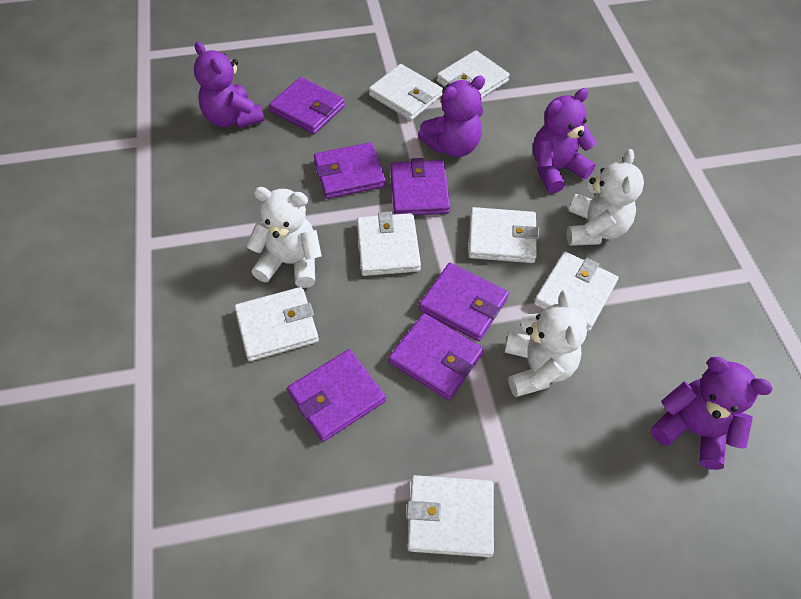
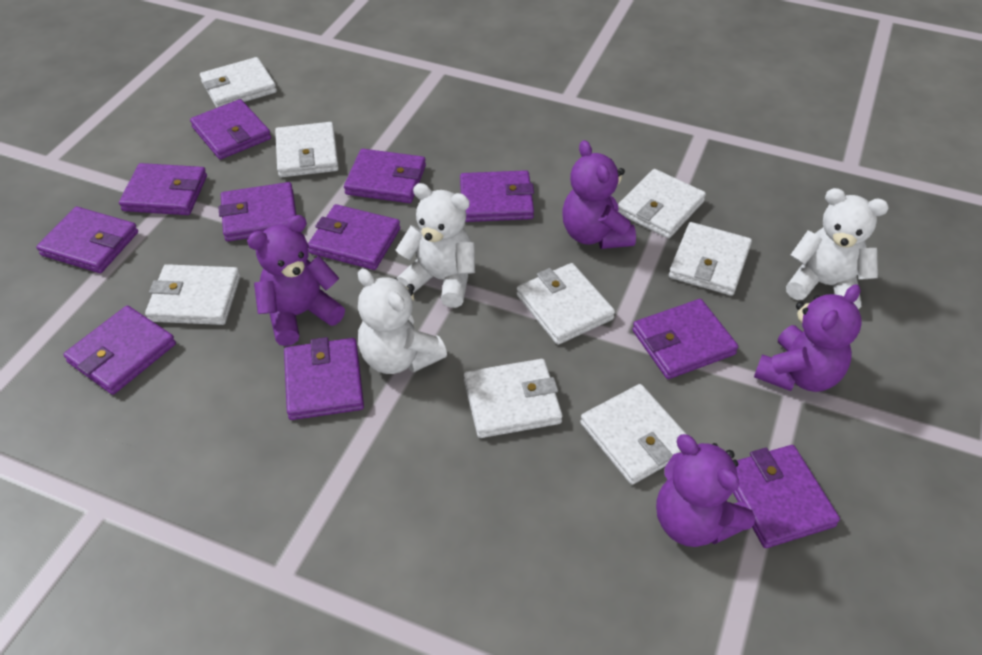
purple wallet: 6 -> 11
white wallet: 7 -> 8

